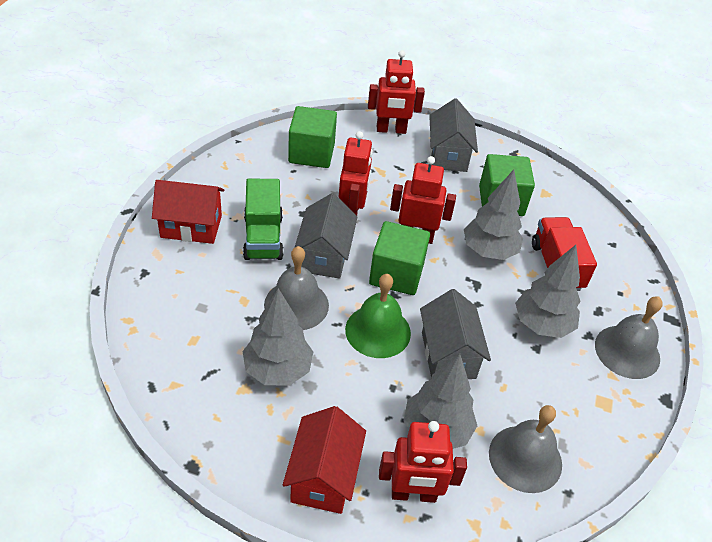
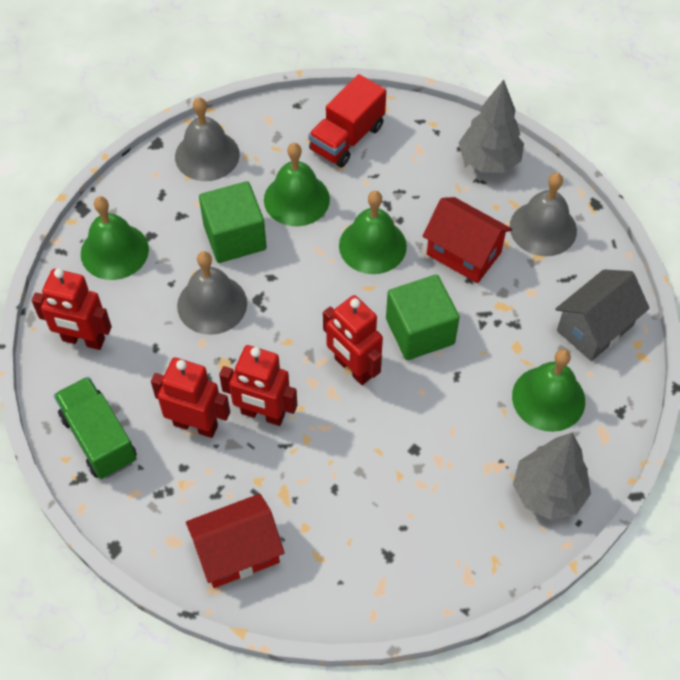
green bell: 1 -> 4
green cube: 3 -> 2
grey house: 3 -> 1
grey tree: 4 -> 2

